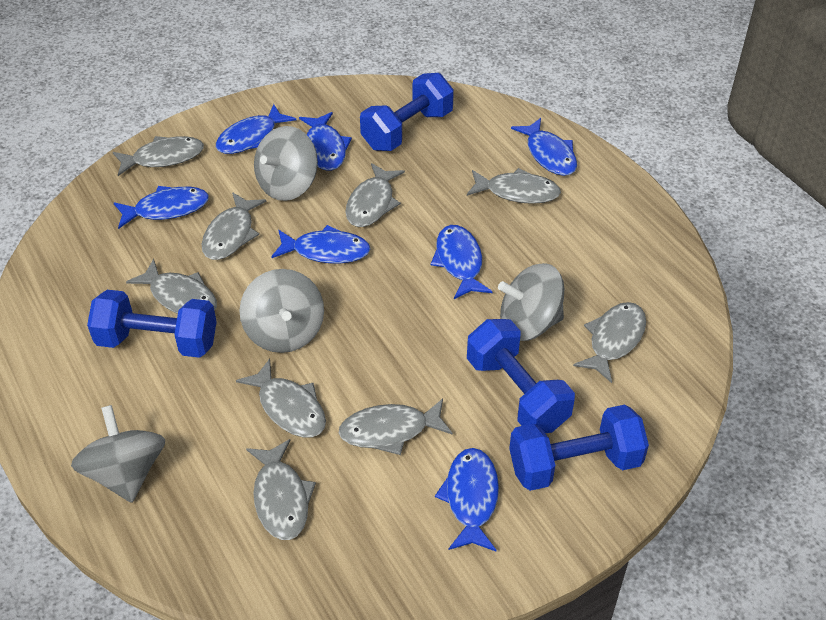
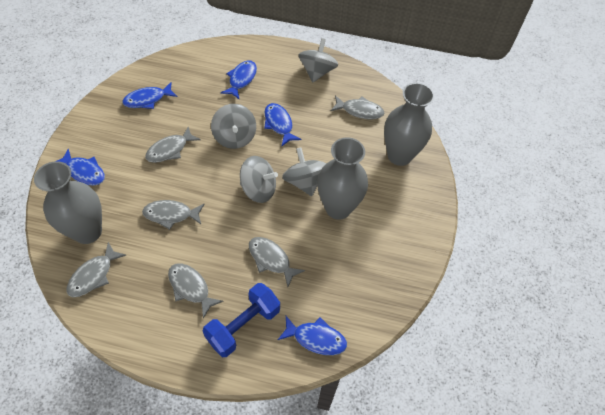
blue dumbbell: 4 -> 1
blue fish: 7 -> 5
grey fish: 9 -> 6
grey vase: 0 -> 3

